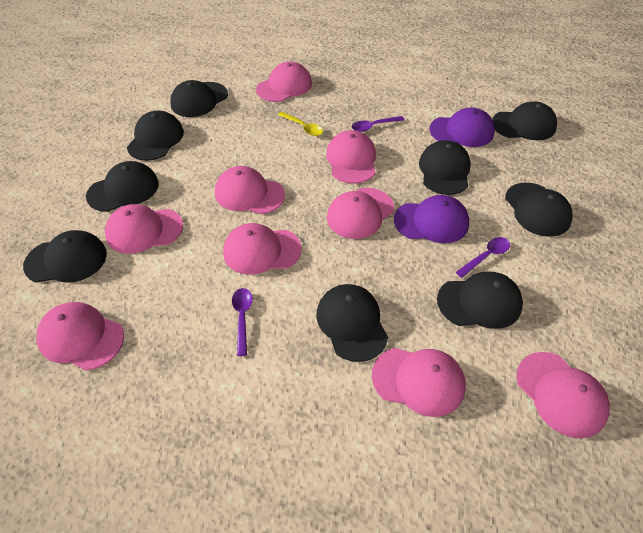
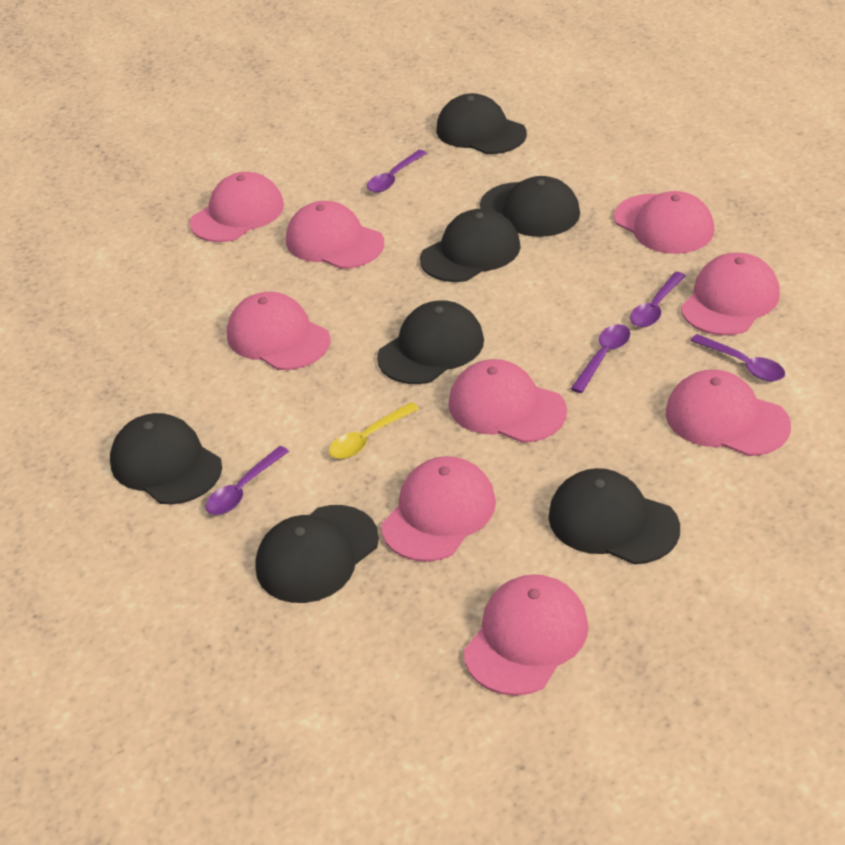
black cap: 9 -> 7
purple cap: 2 -> 0
purple spoon: 3 -> 5

